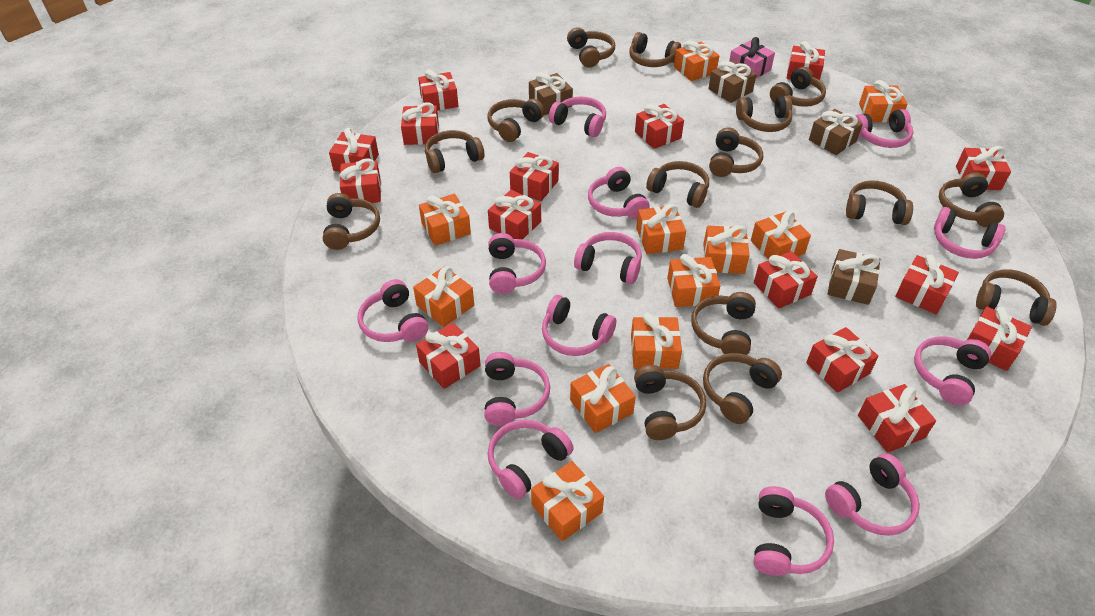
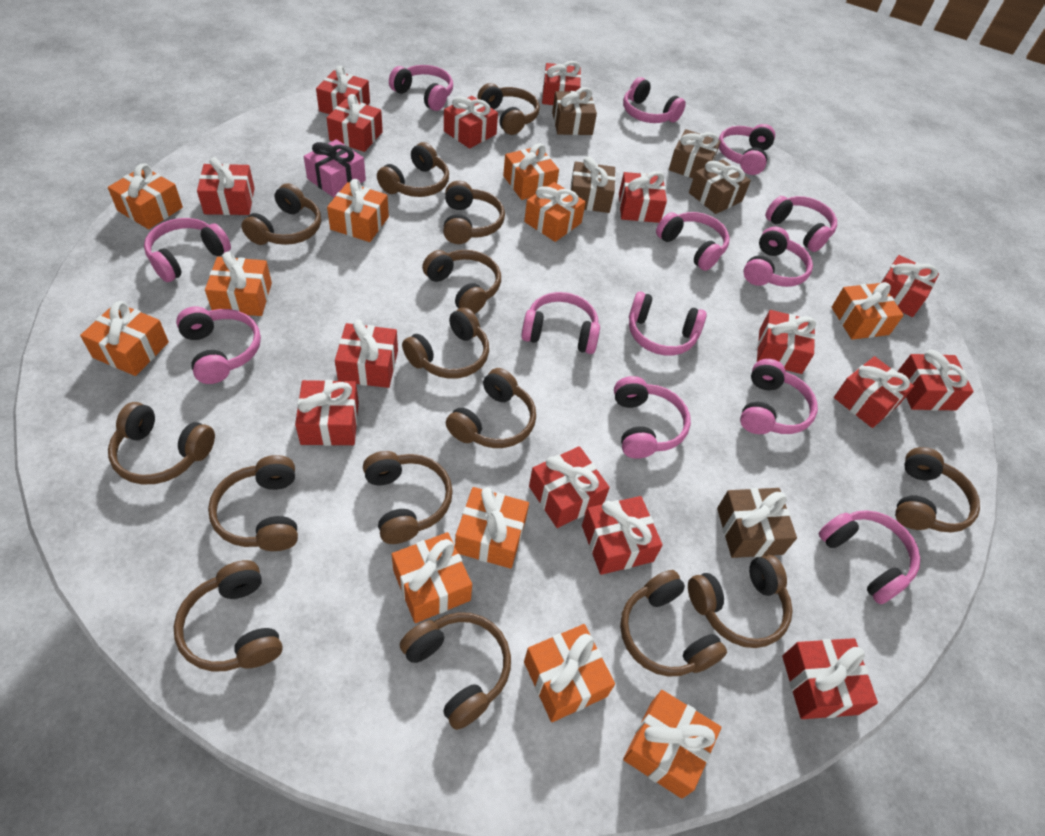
brown gift: 4 -> 5

